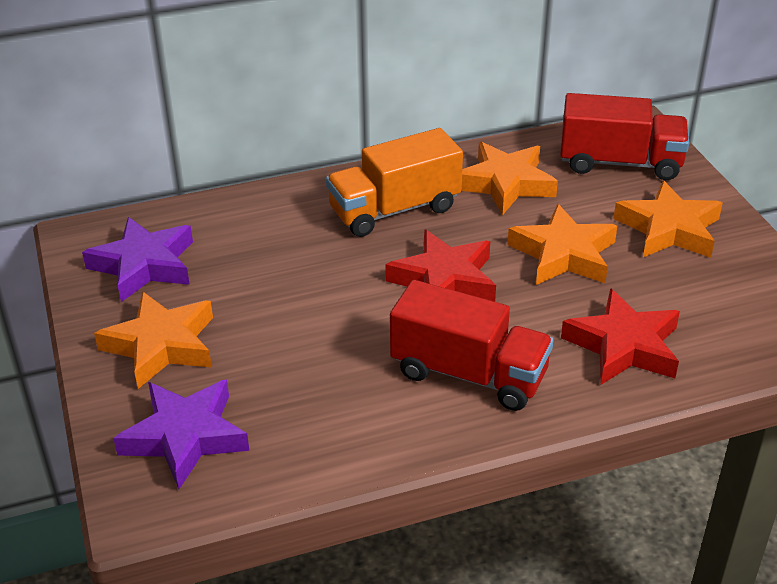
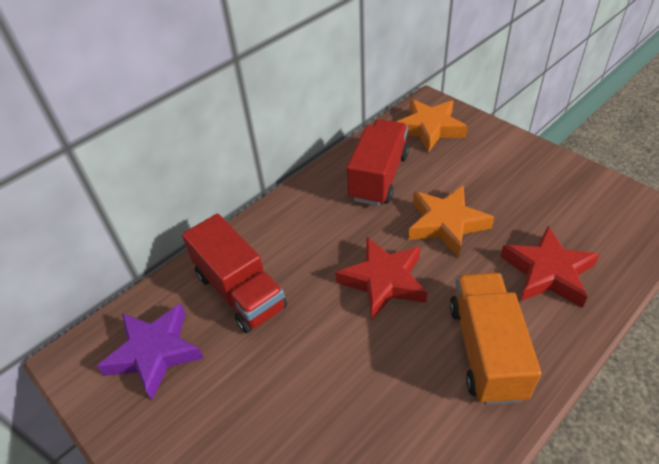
orange star: 4 -> 2
purple star: 2 -> 1

